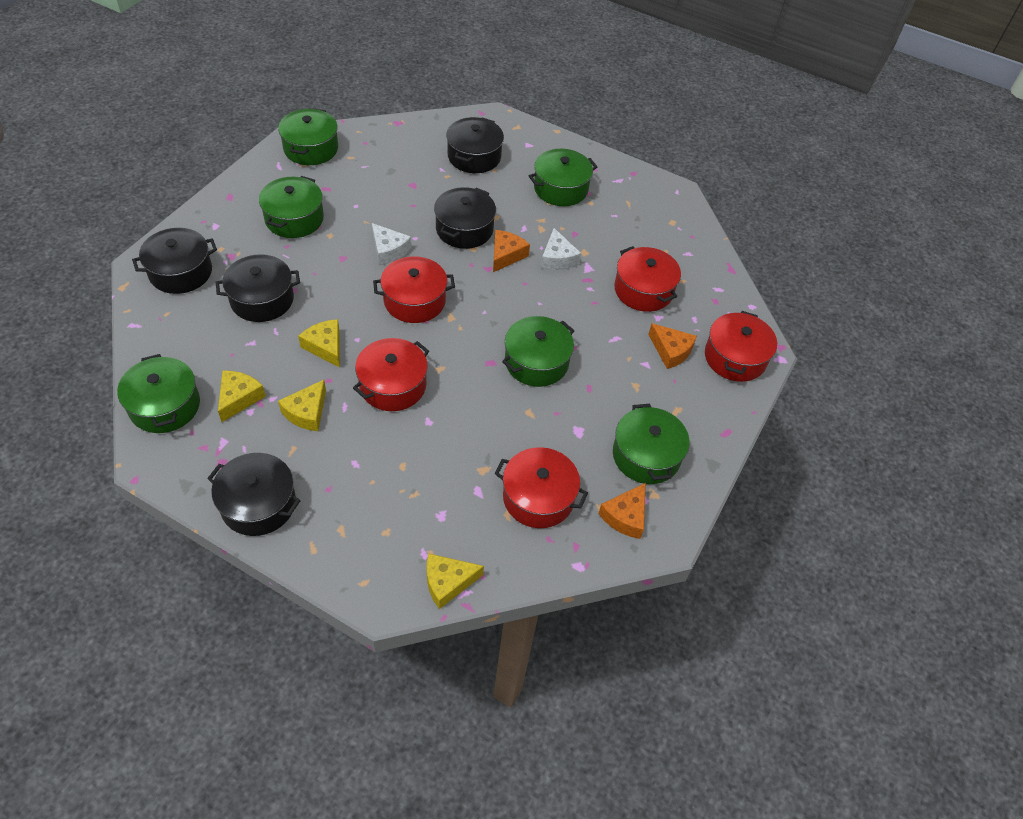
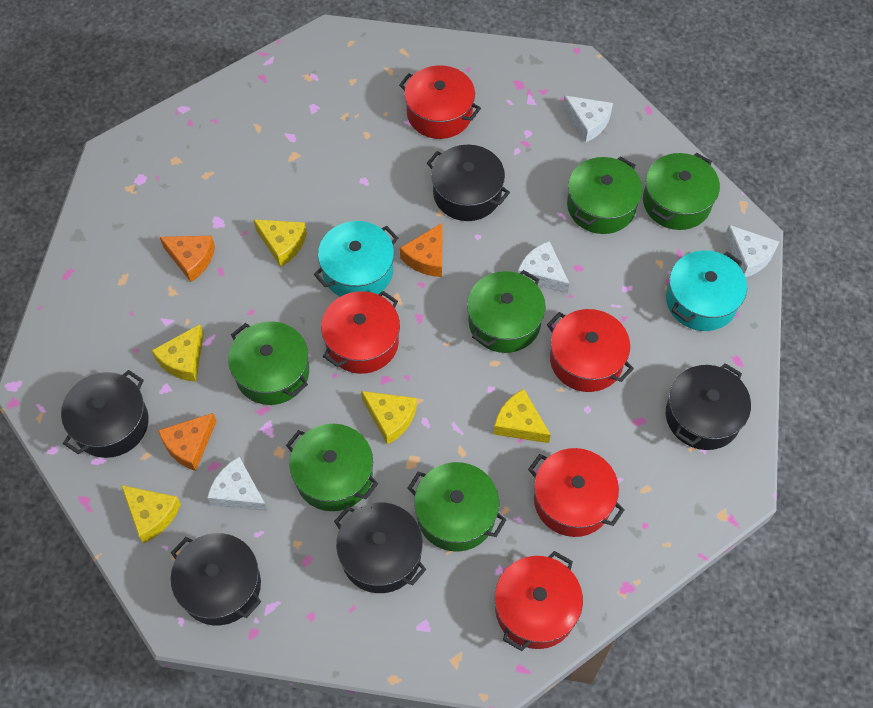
turquoise pot: 0 -> 2
white cheese: 2 -> 4
yellow cheese: 4 -> 5

